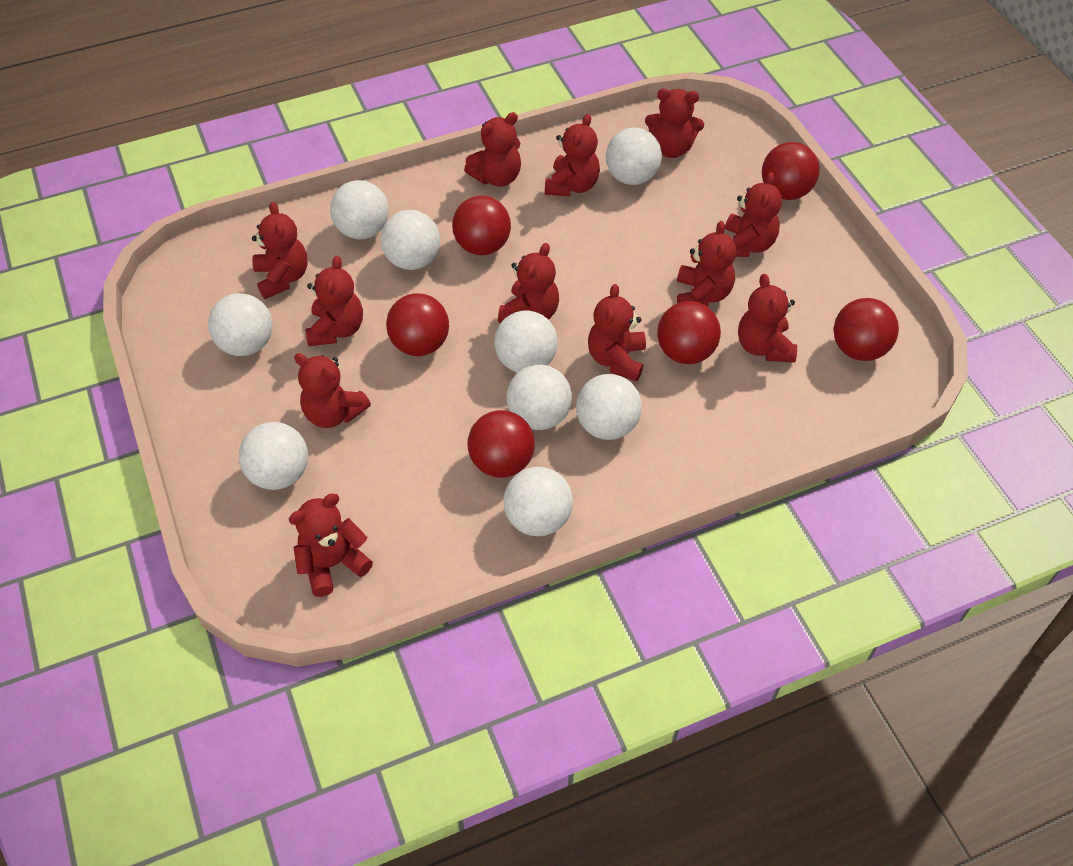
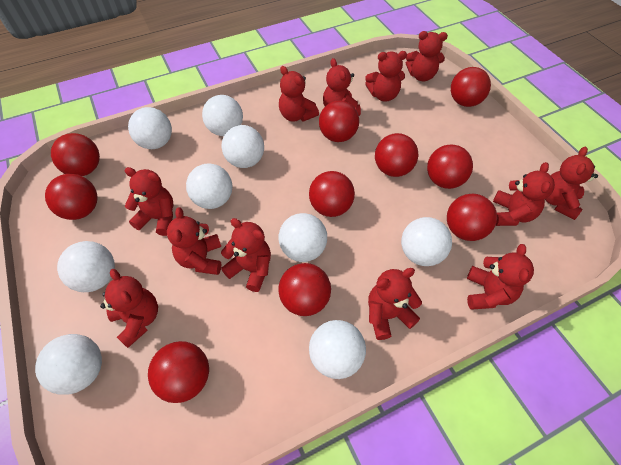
red ball: 6 -> 10

